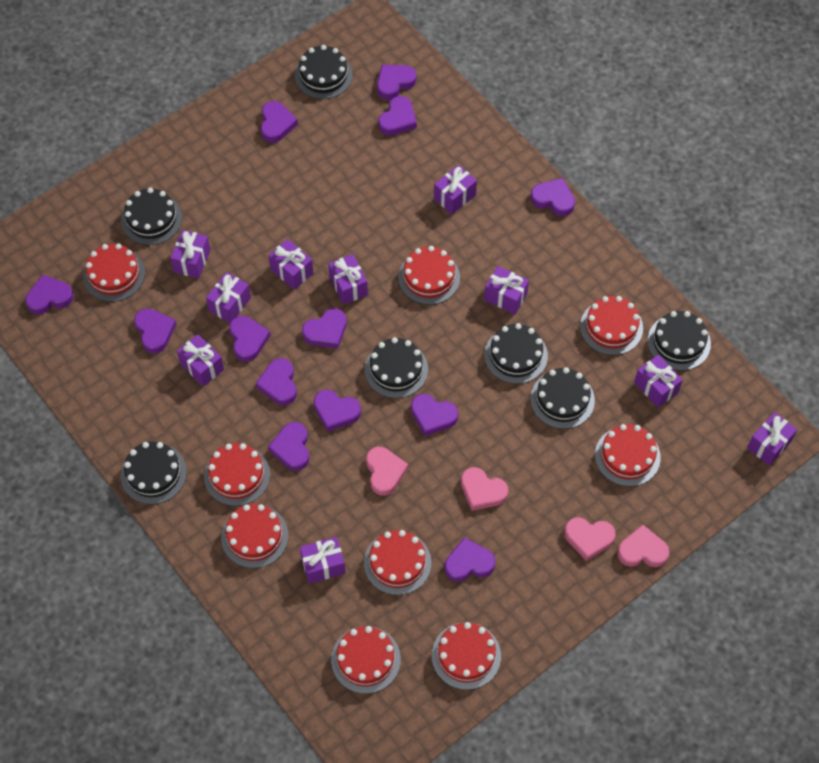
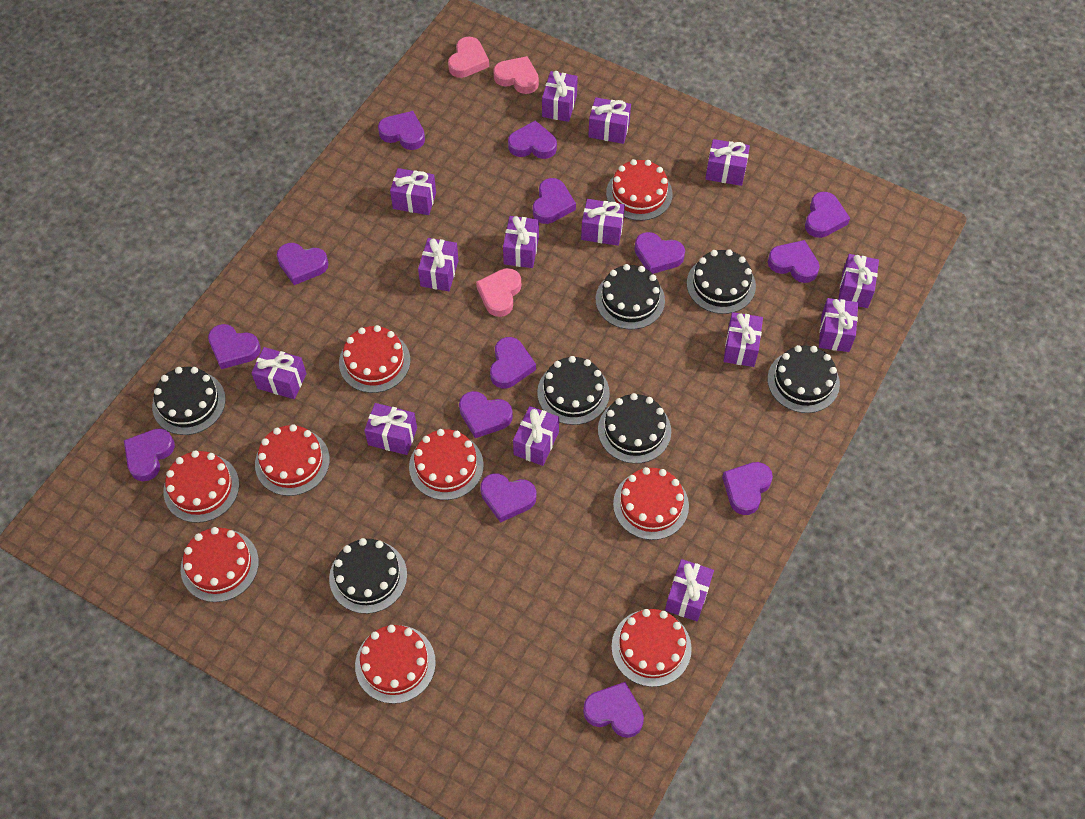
pink heart: 4 -> 3
purple gift: 10 -> 14
purple heart: 13 -> 14

